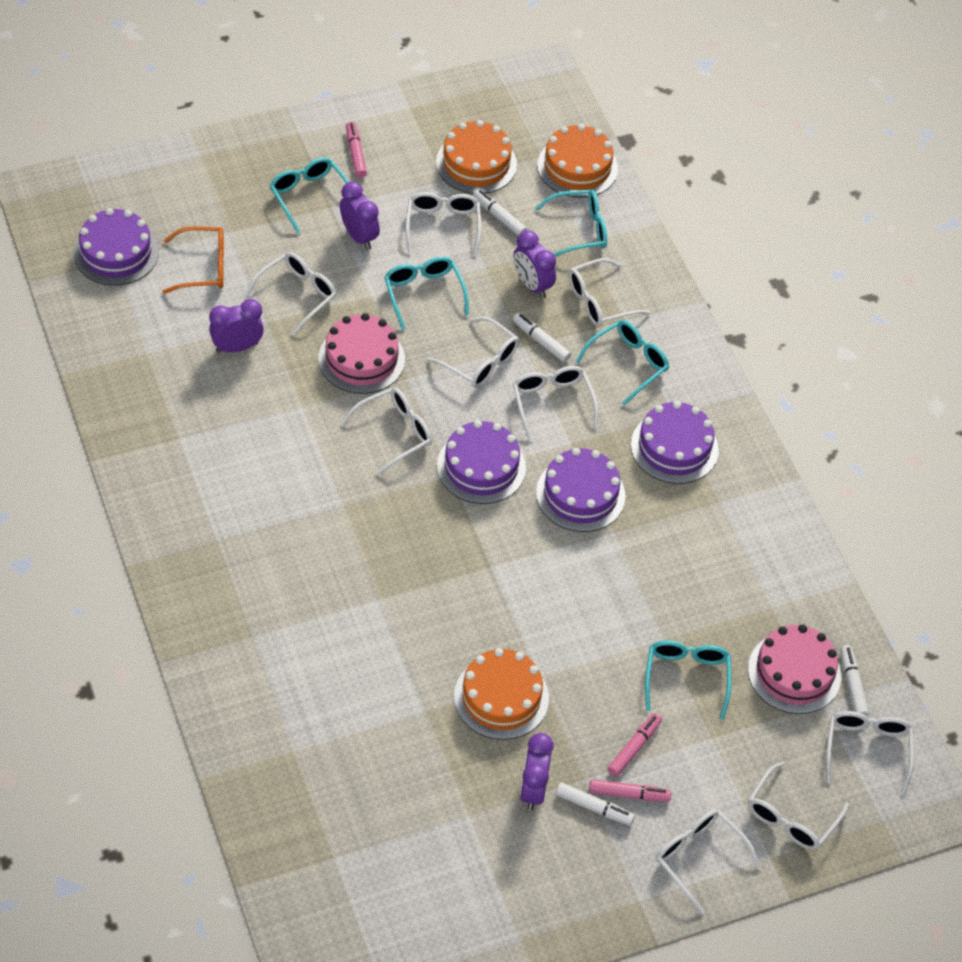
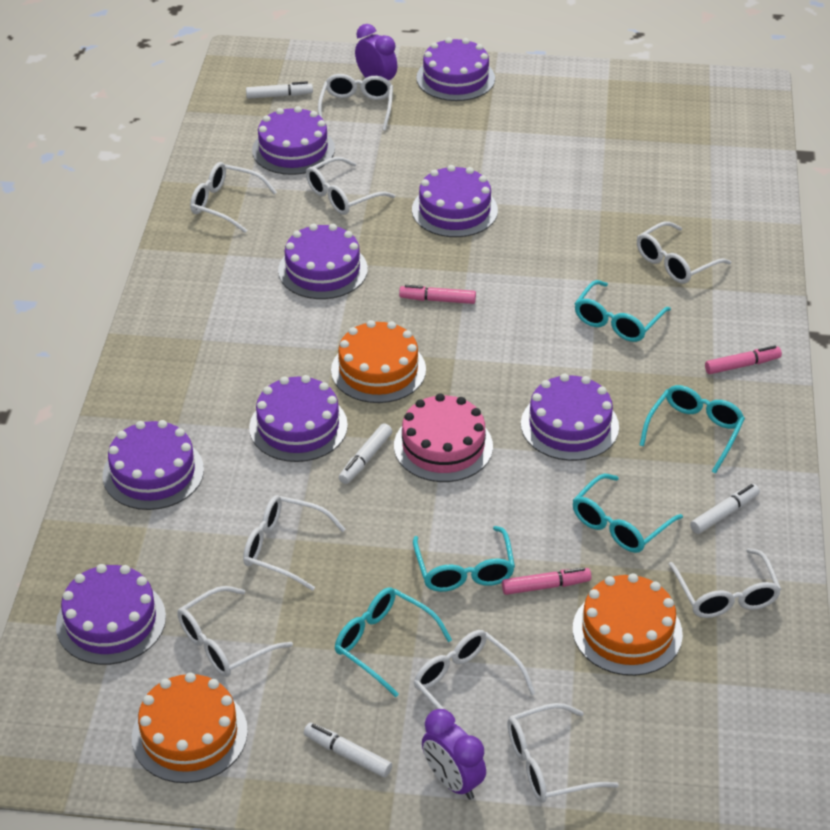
orange glasses: 1 -> 0
pink cake: 2 -> 1
purple cake: 4 -> 8
purple clock: 4 -> 2

